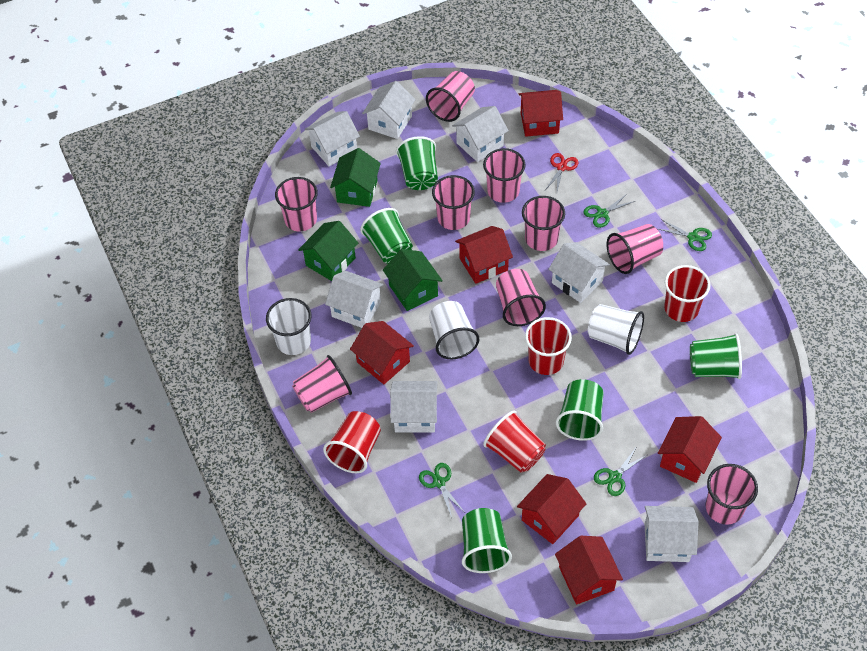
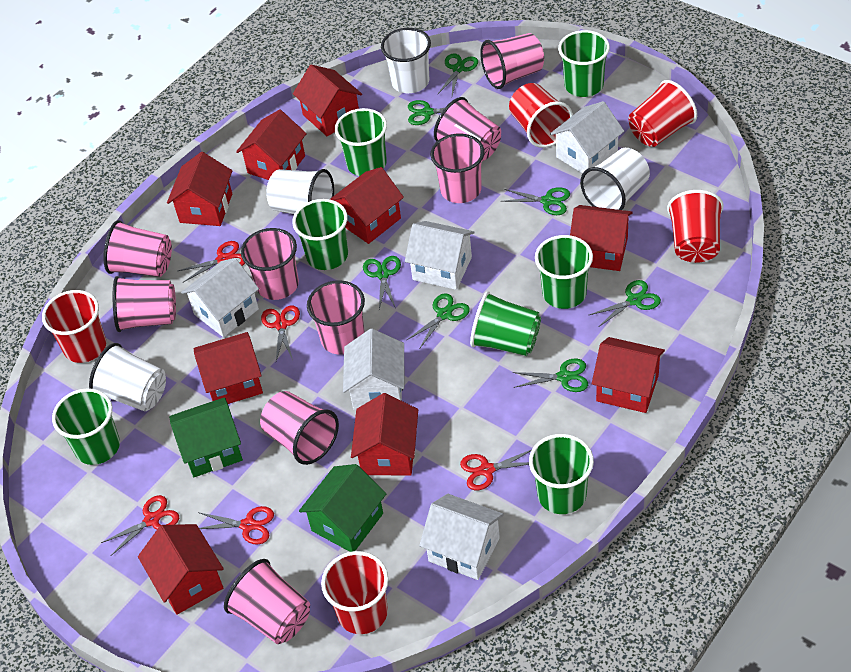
green cup: 5 -> 7
green house: 3 -> 2
green scissors: 4 -> 7
red cup: 4 -> 5
red house: 6 -> 9
red scissors: 1 -> 5
white cup: 3 -> 4
white house: 7 -> 5

